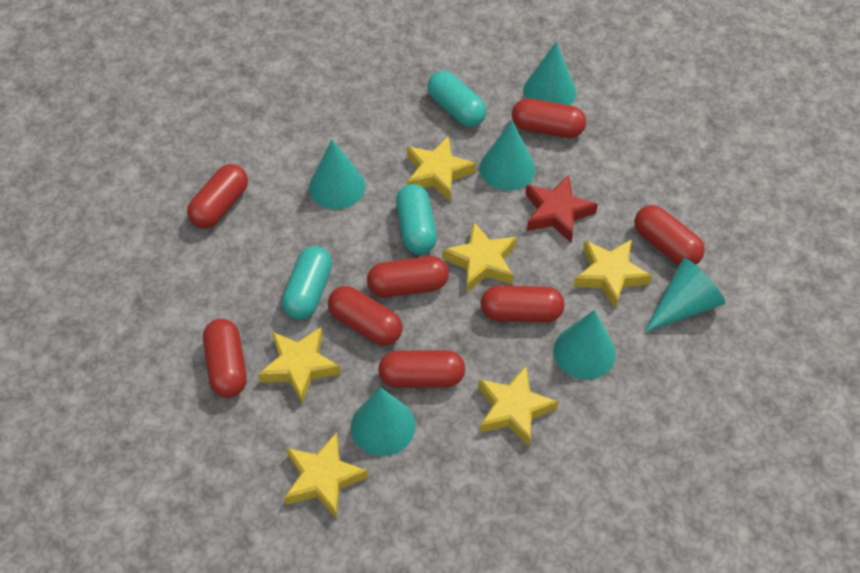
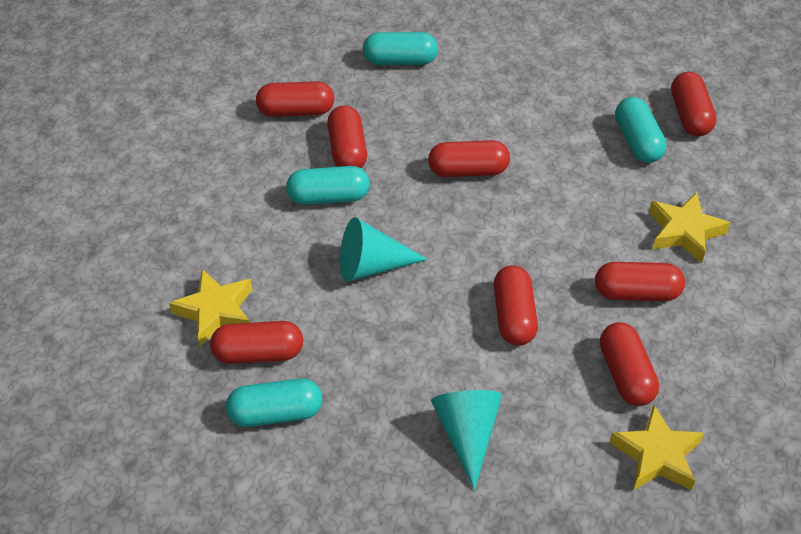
red star: 1 -> 0
turquoise capsule: 3 -> 4
turquoise cone: 6 -> 2
yellow star: 6 -> 3

